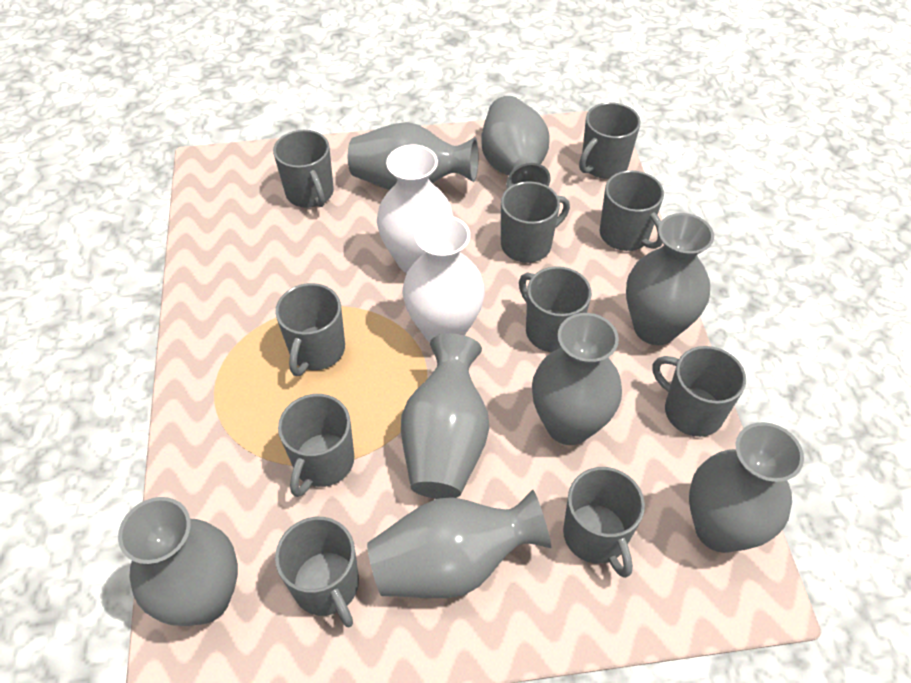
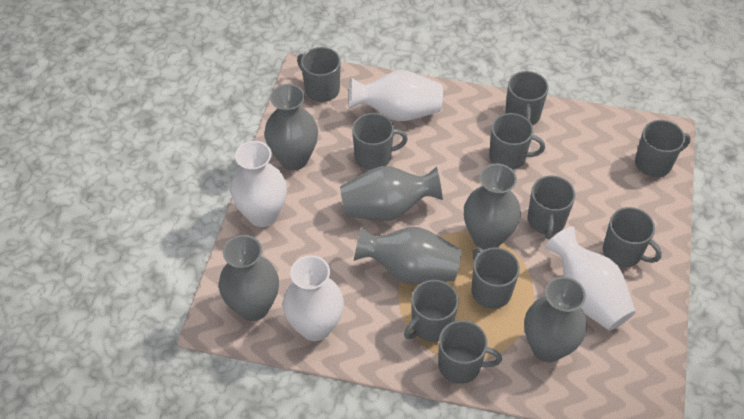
grey vase: 8 -> 6
white vase: 2 -> 4

